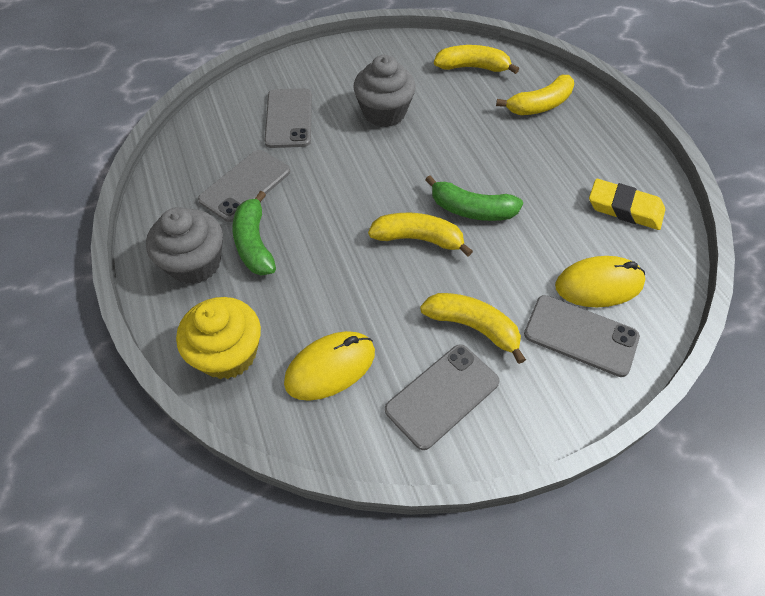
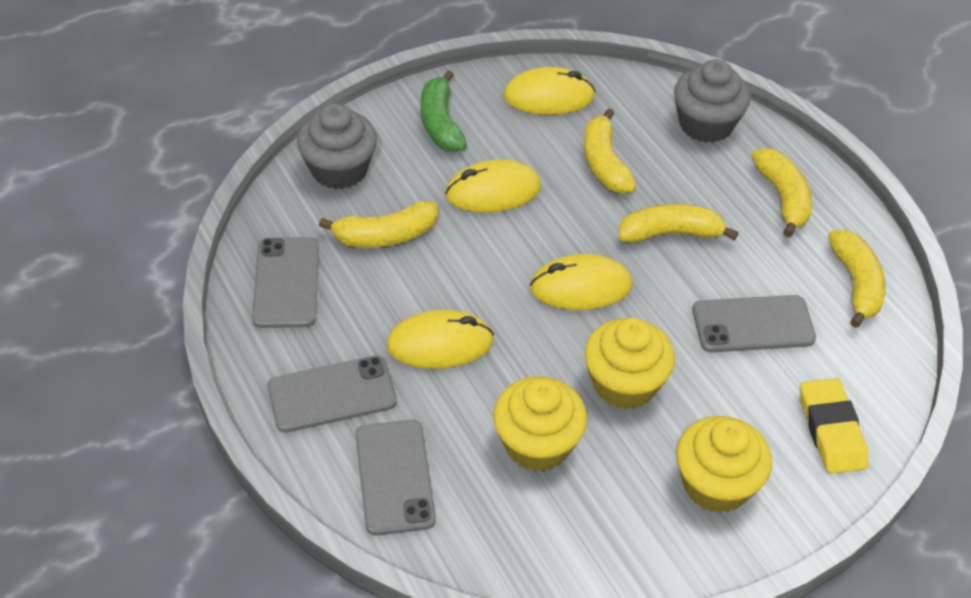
green banana: 2 -> 1
yellow banana: 4 -> 5
yellow cupcake: 1 -> 3
yellow mouse: 2 -> 4

